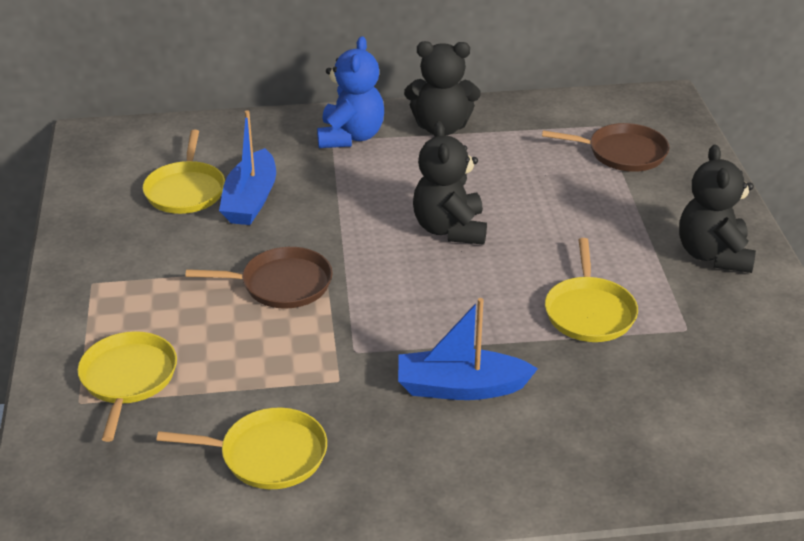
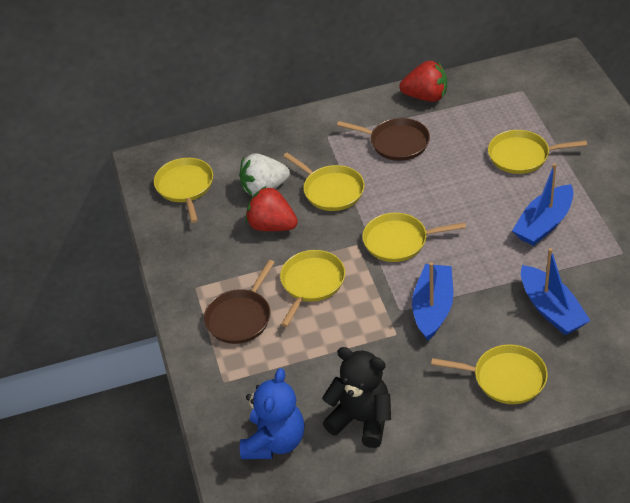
black teddy bear: 3 -> 1
blue boat: 2 -> 3
red strawberry: 0 -> 2
white strawberry: 0 -> 1
yellow pan: 4 -> 6

